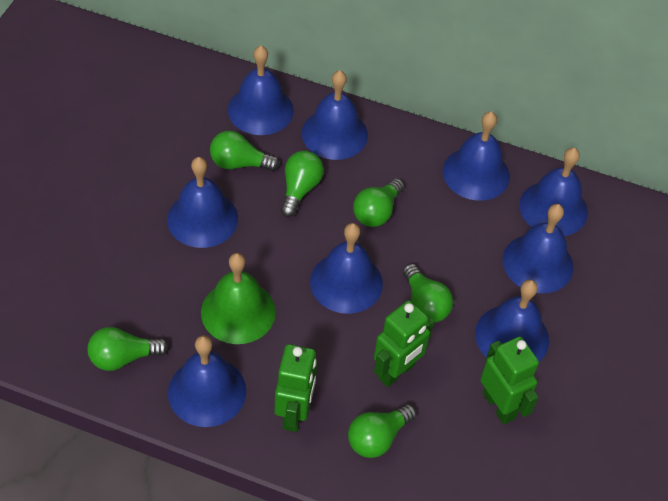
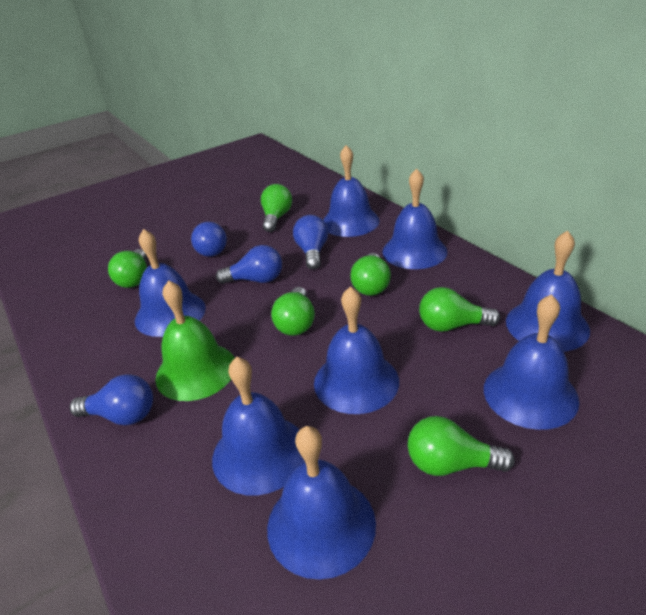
blue bell: 9 -> 8
blue light bulb: 0 -> 4
green robot: 3 -> 0

